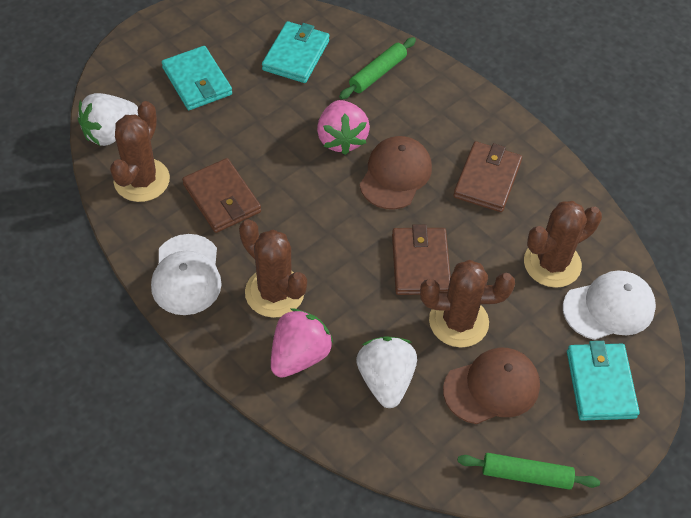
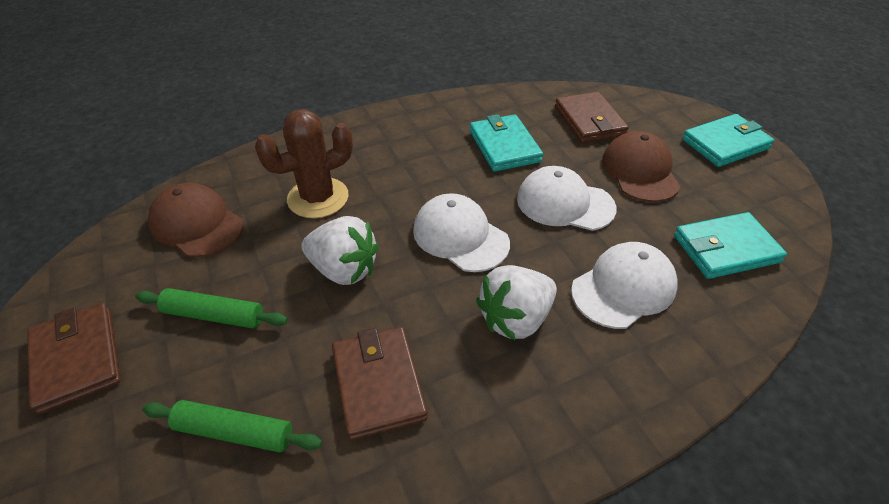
brown cactus: 4 -> 1
pink strawberry: 2 -> 0
white cap: 2 -> 3

